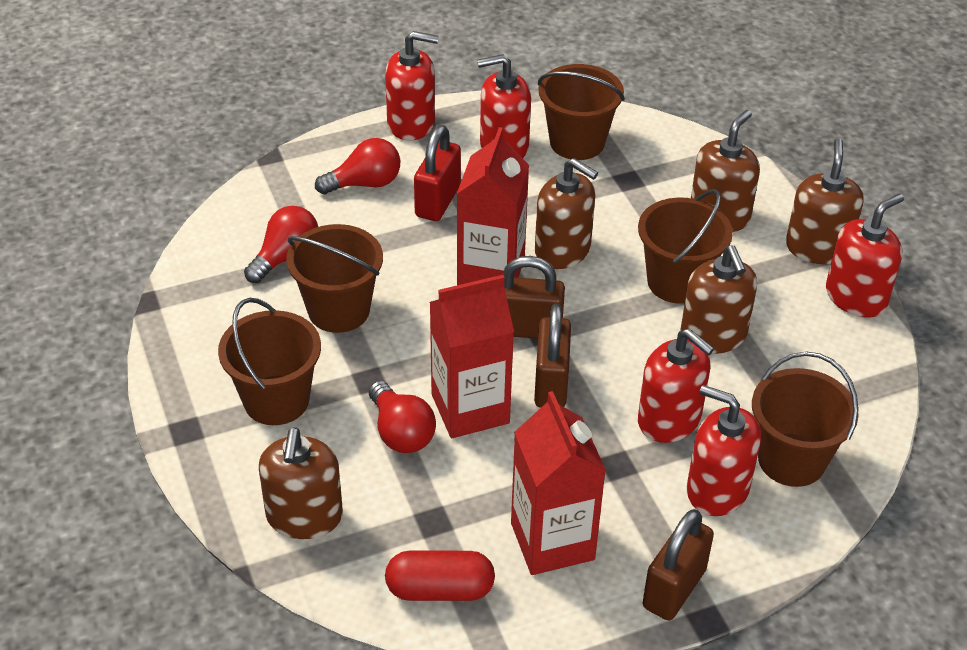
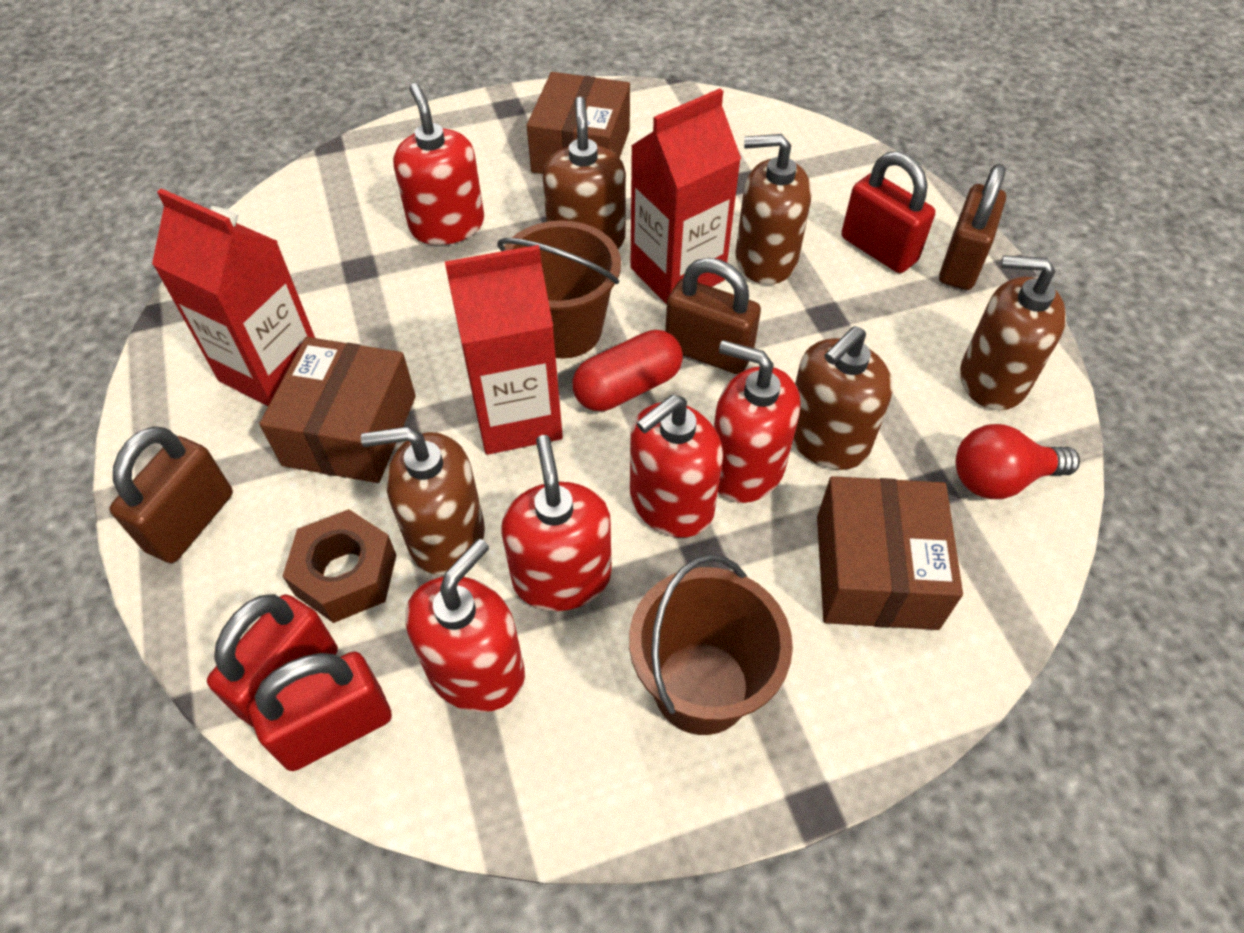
brown box: 0 -> 3
brown bucket: 5 -> 2
brown nut: 0 -> 1
red light bulb: 3 -> 1
red padlock: 1 -> 3

